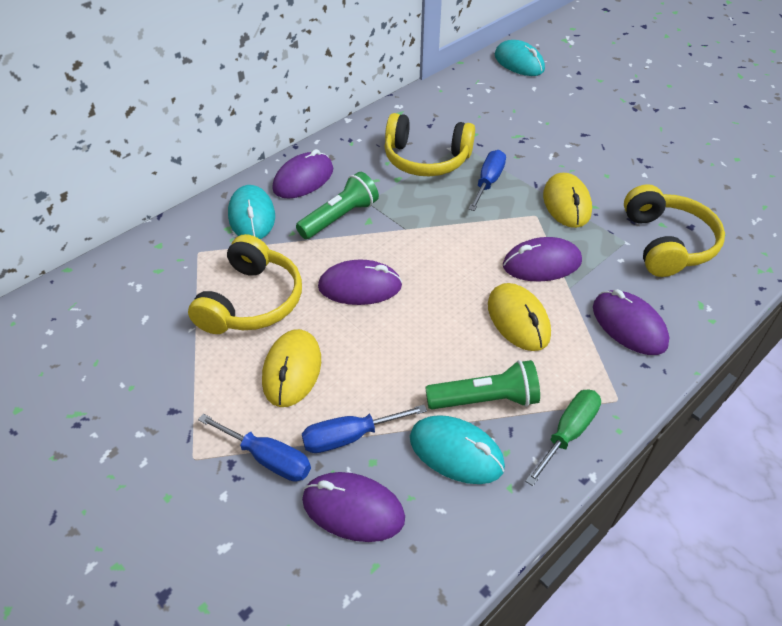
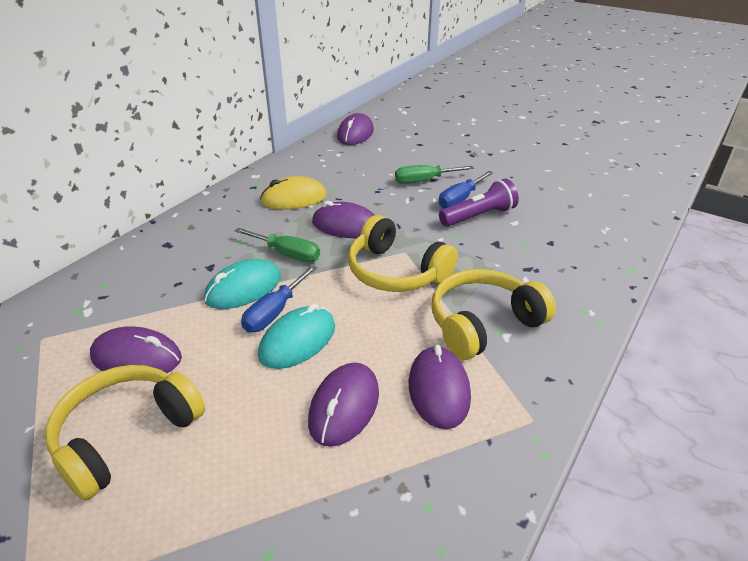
blue screwdriver: 3 -> 2
green flashlight: 2 -> 0
green screwdriver: 1 -> 2
purple flashlight: 0 -> 1
turquoise mouse: 3 -> 2
yellow mouse: 3 -> 1

